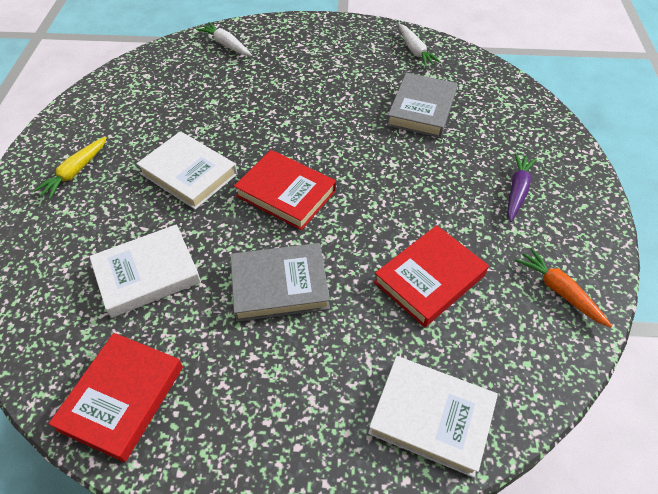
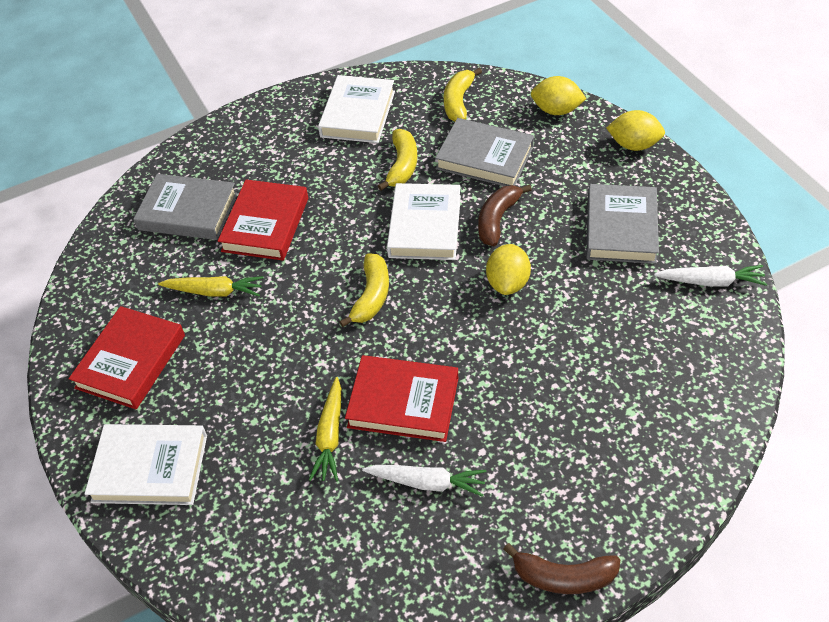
brown banana: 0 -> 2
grey book: 2 -> 3
orange carrot: 1 -> 0
purple carrot: 1 -> 0
yellow banana: 0 -> 3
yellow carrot: 1 -> 2
yellow lemon: 0 -> 3

